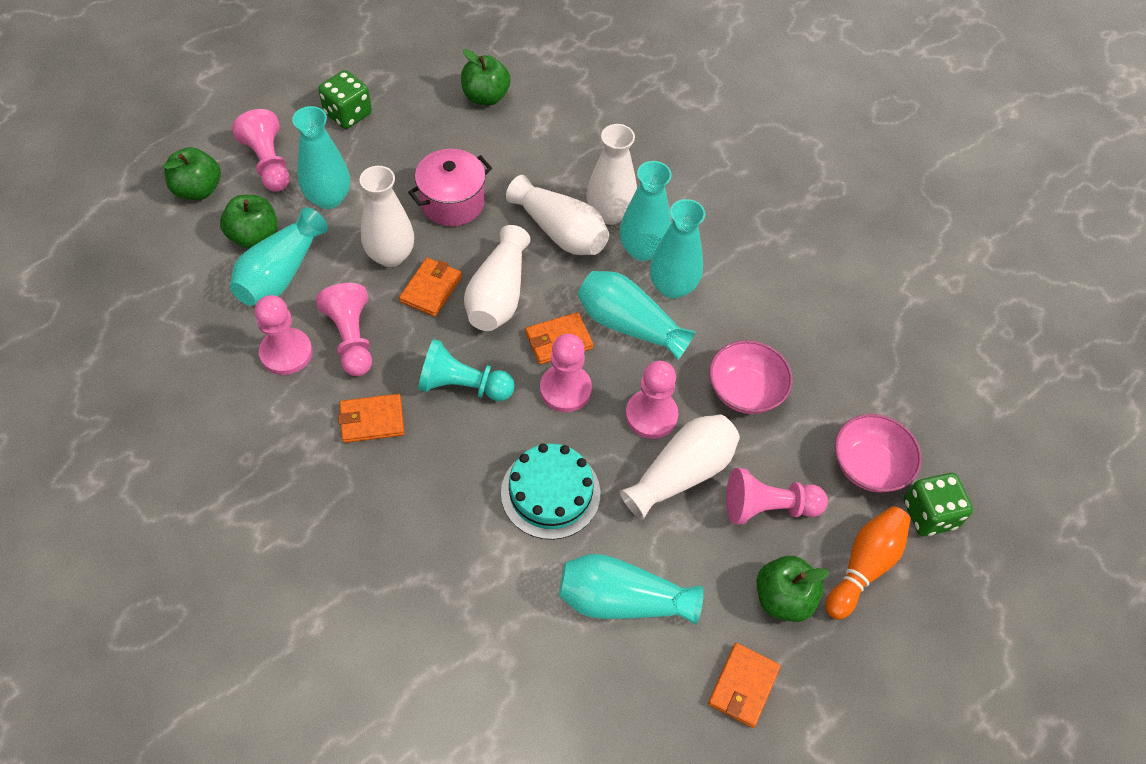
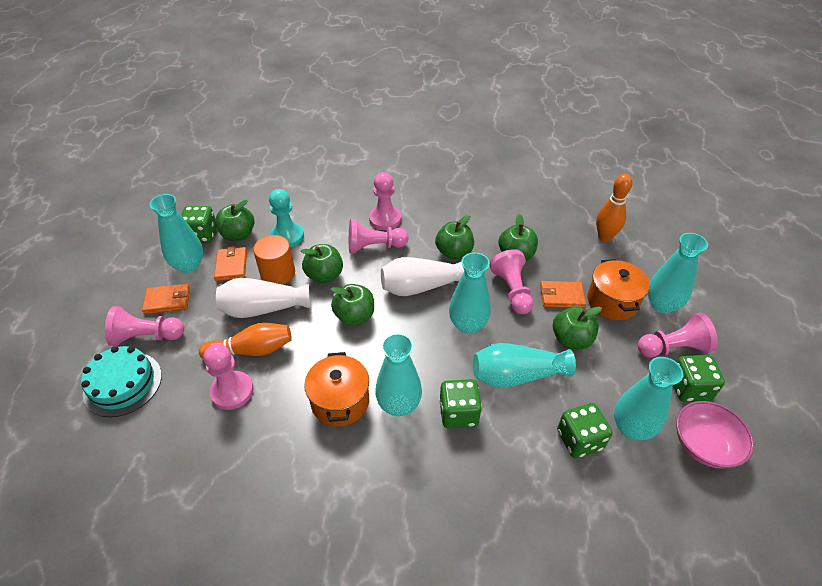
green apple: 4 -> 6
green dice: 2 -> 4
orange bowling pin: 1 -> 2
orange cylinder: 0 -> 1
orange pot: 0 -> 2
orange wallet: 4 -> 3
pink bowl: 2 -> 1
pink pot: 1 -> 0
white vase: 5 -> 2

